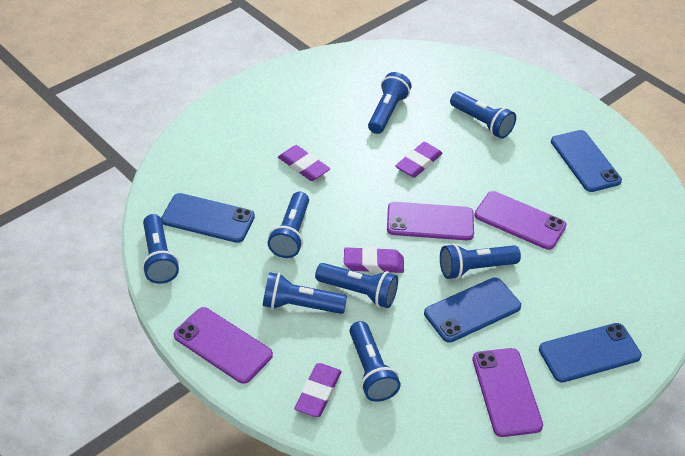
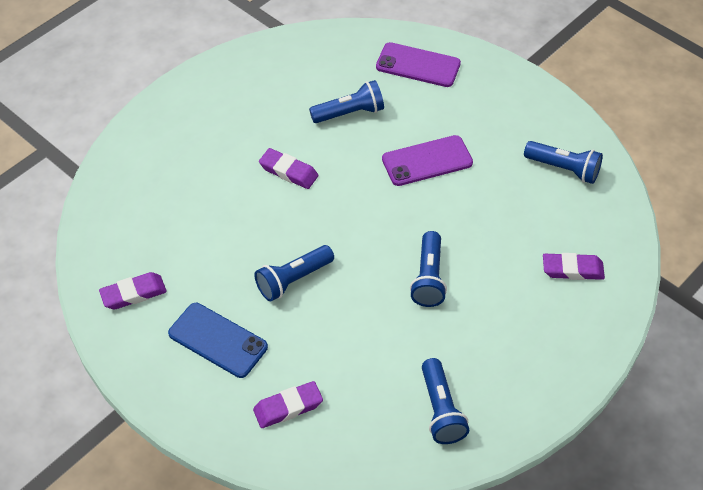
blue flashlight: 8 -> 5
blue phone: 4 -> 1
purple phone: 4 -> 2

